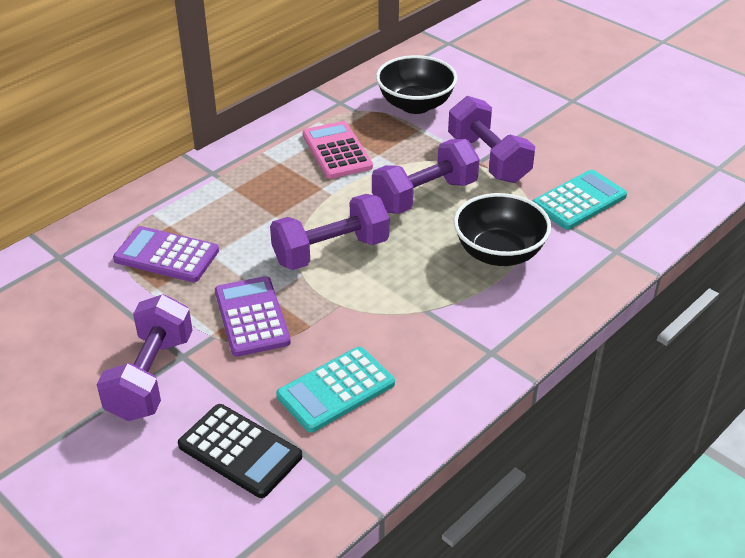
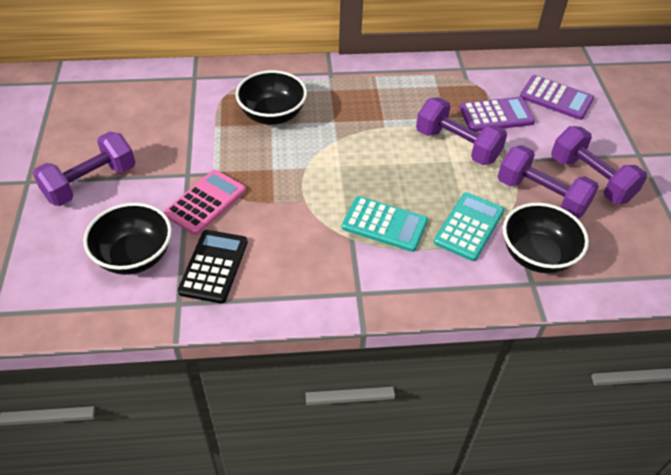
black bowl: 2 -> 3

